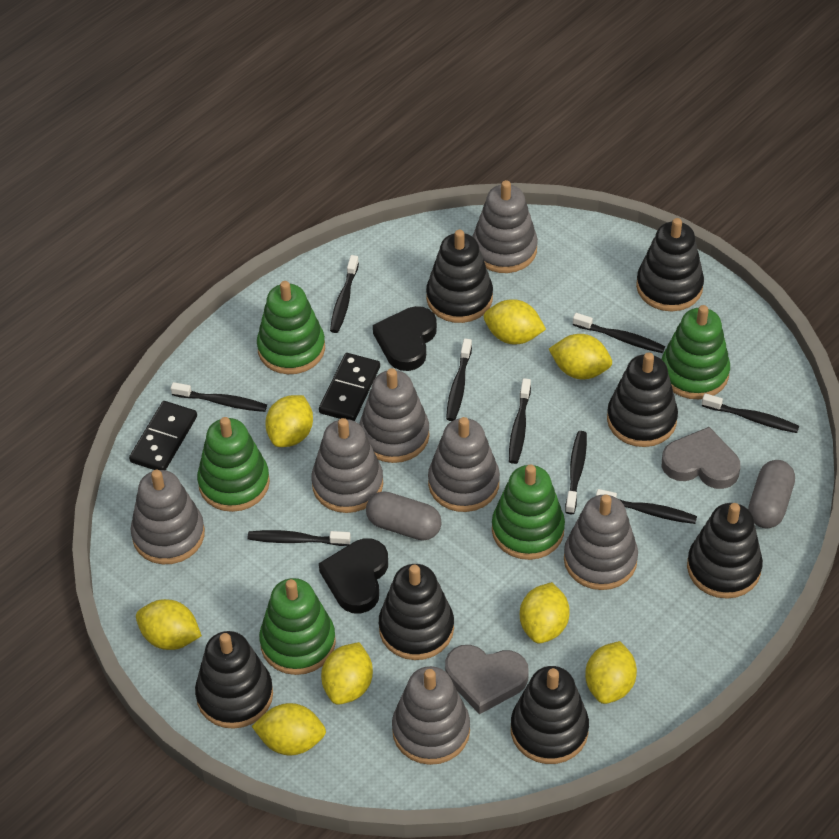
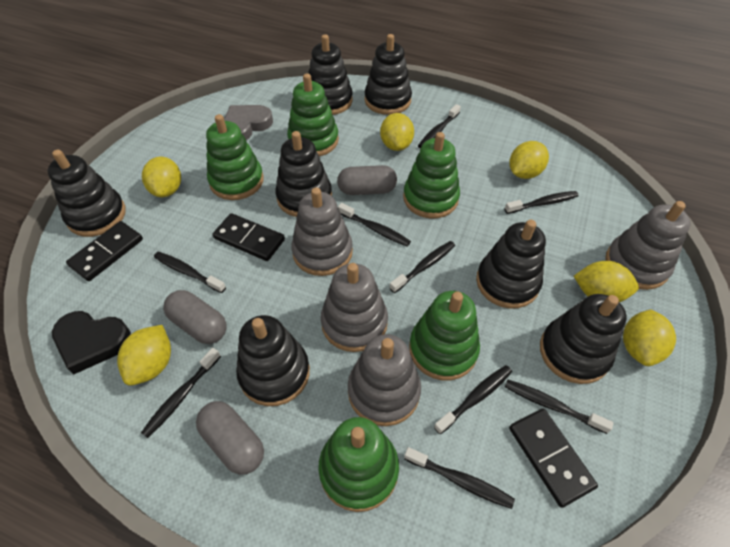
black domino: 2 -> 3
black heart: 2 -> 1
grey capsule: 2 -> 3
grey heart: 2 -> 1
grey stacking toy: 7 -> 4
yellow lemon: 8 -> 6

